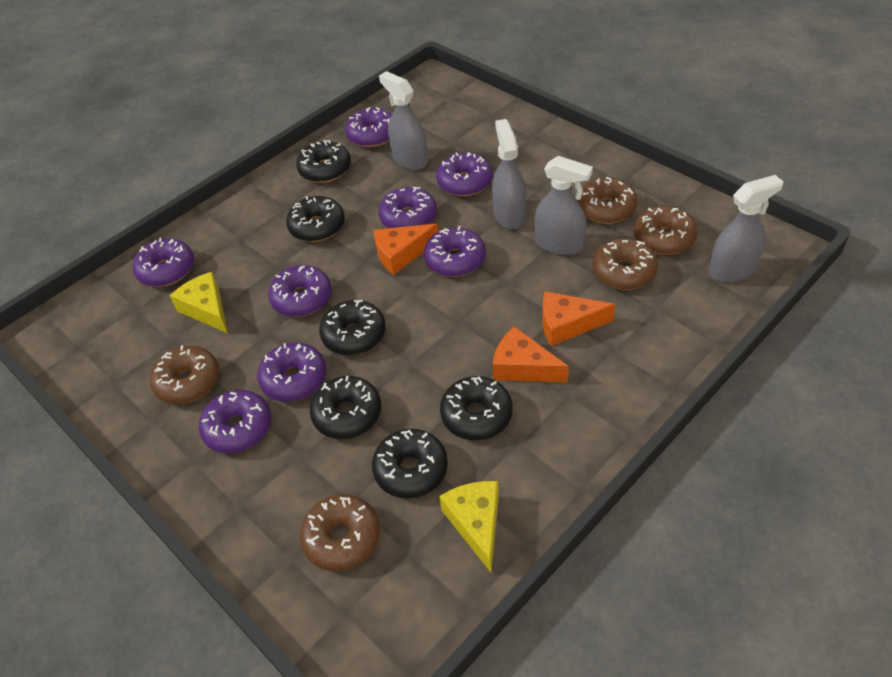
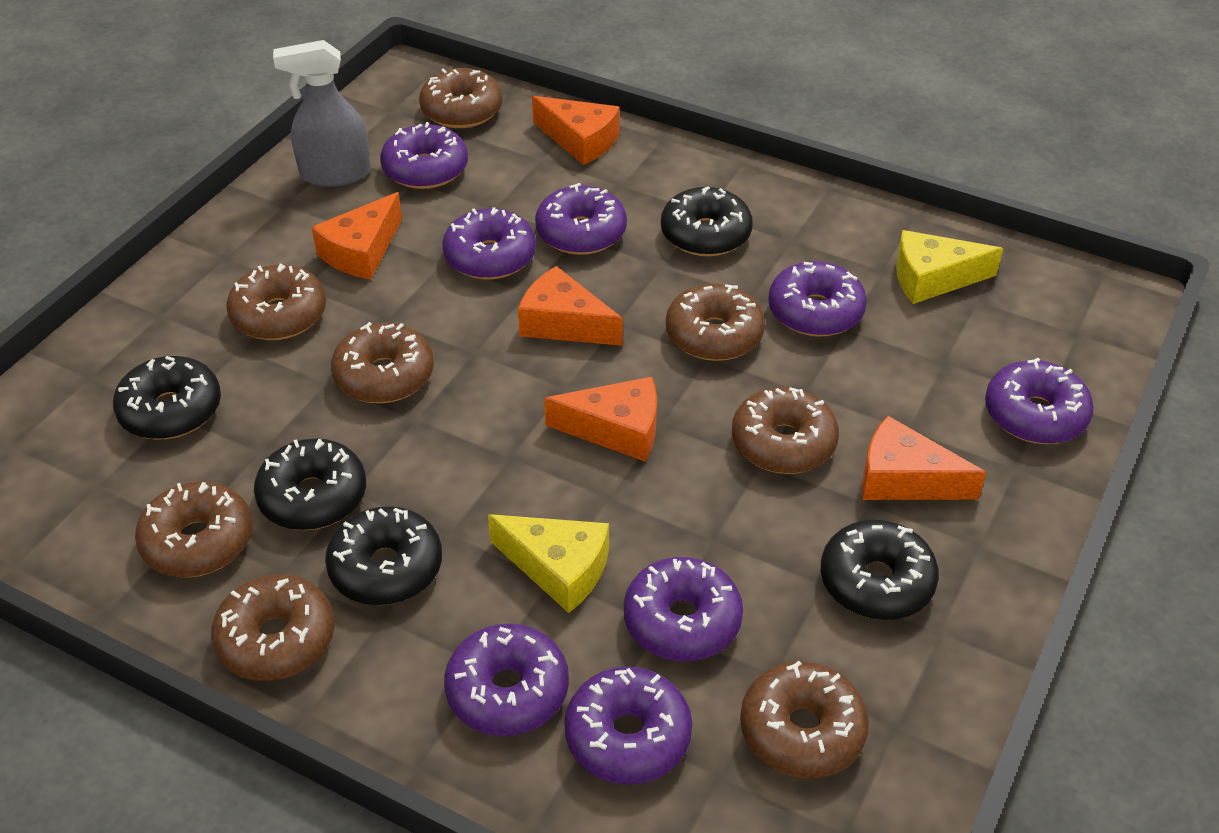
black donut: 6 -> 5
brown donut: 5 -> 8
grey spray bottle: 4 -> 1
orange cheese: 3 -> 5

